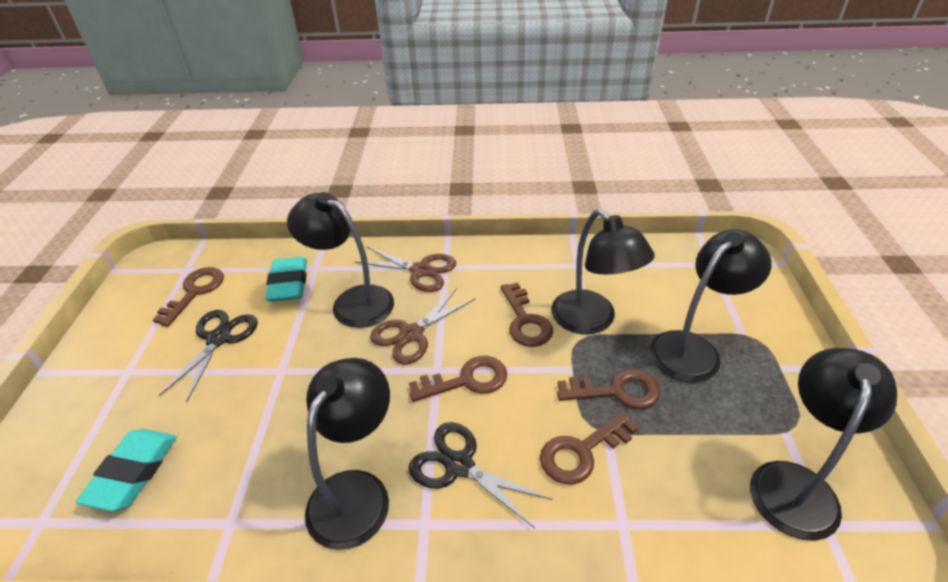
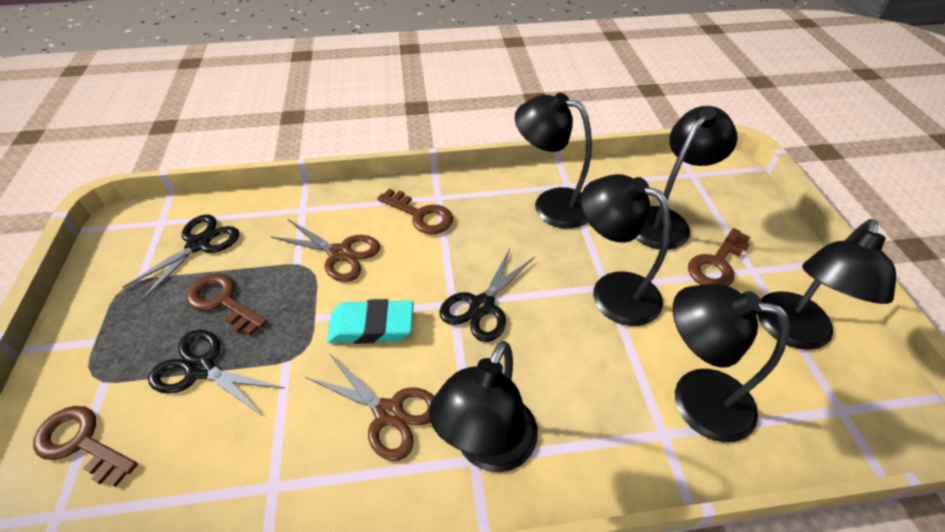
black lamp: 5 -> 6
black scissors: 2 -> 3
brown key: 5 -> 4
turquoise eraser: 2 -> 1

